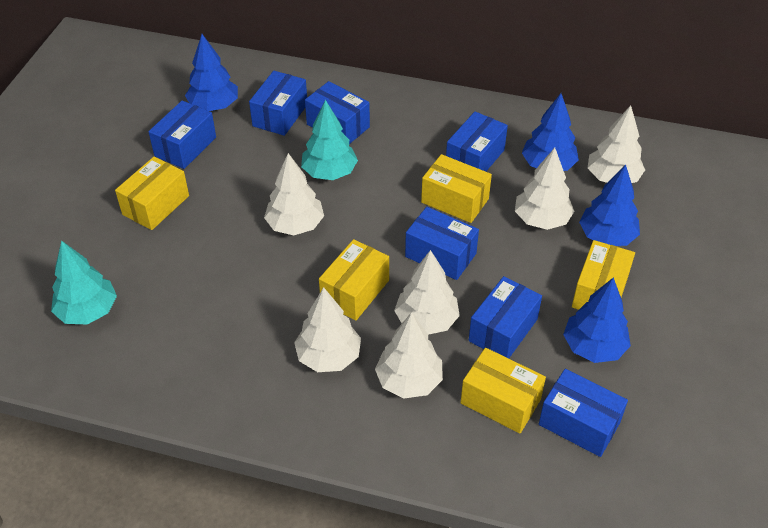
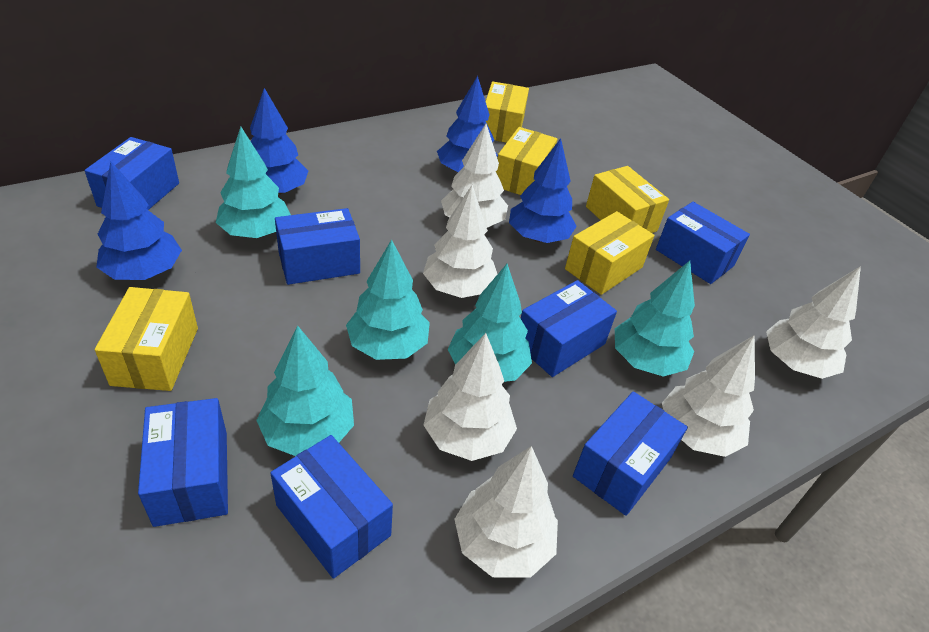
turquoise tree: 2 -> 5

